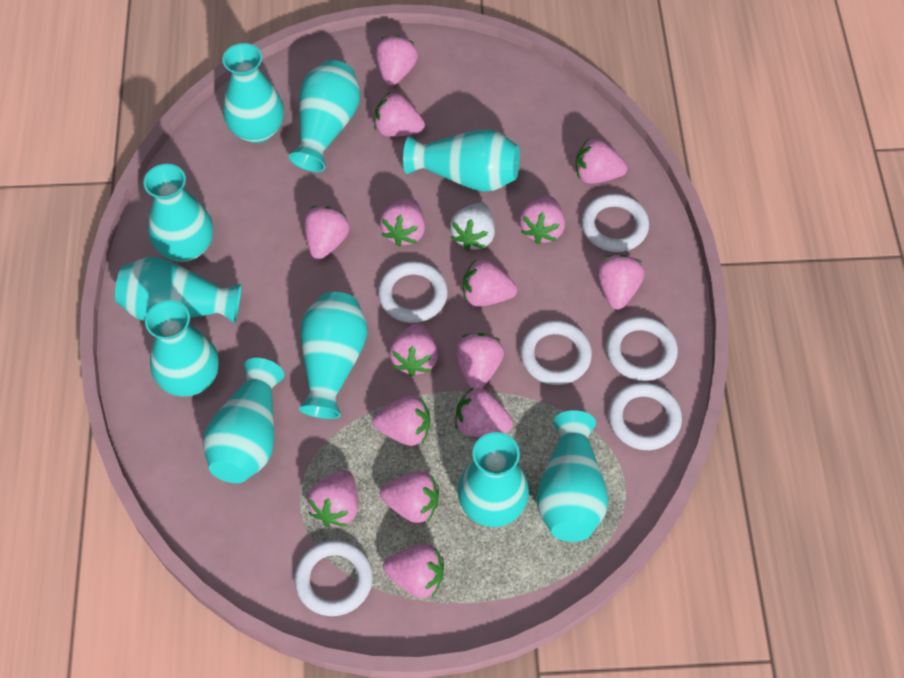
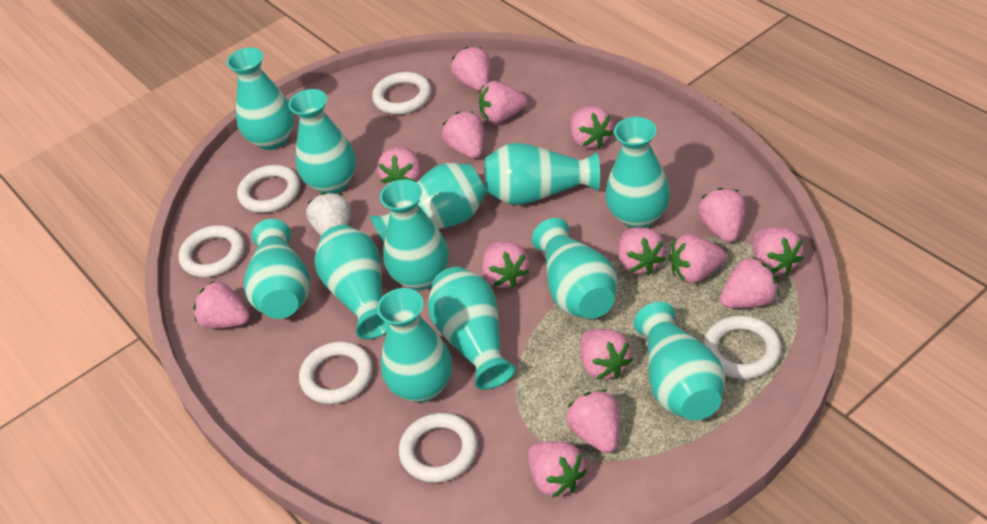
turquoise vase: 10 -> 12

